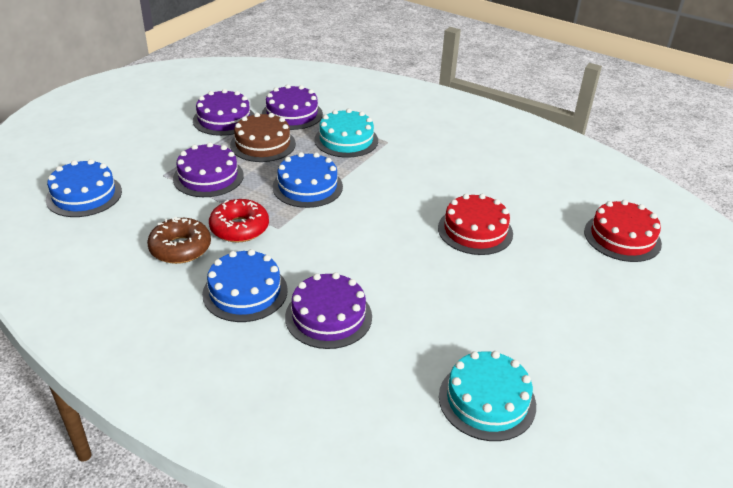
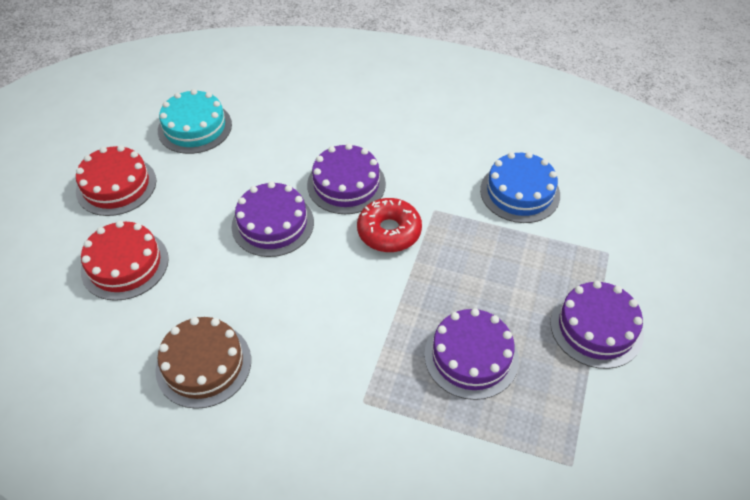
blue cake: 3 -> 1
brown donut: 1 -> 0
turquoise cake: 2 -> 1

